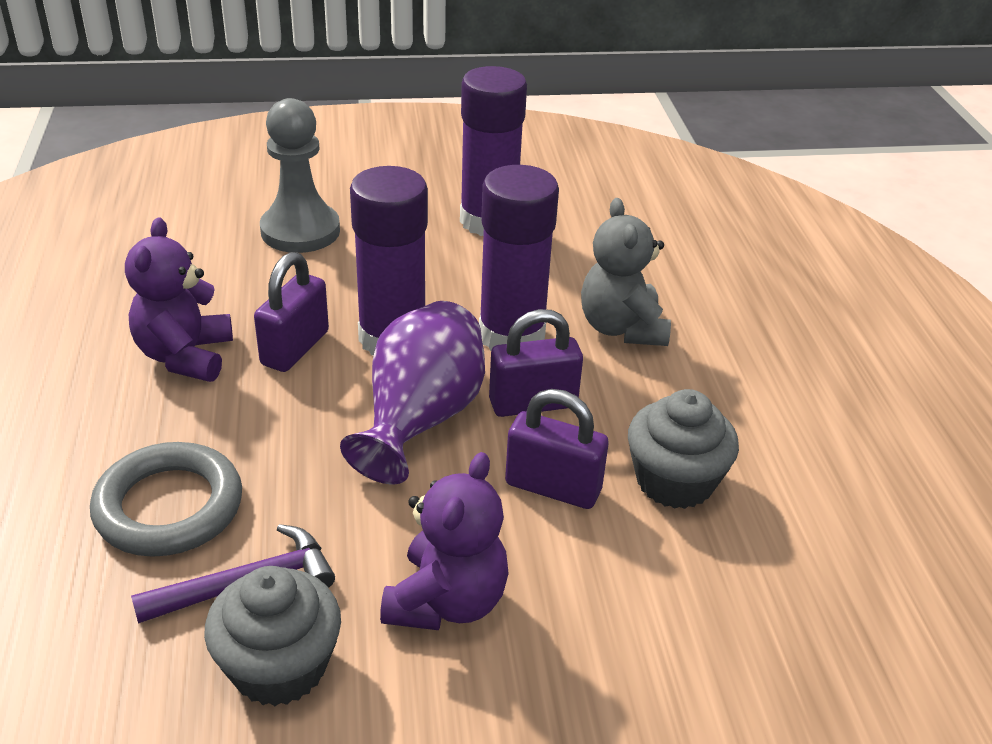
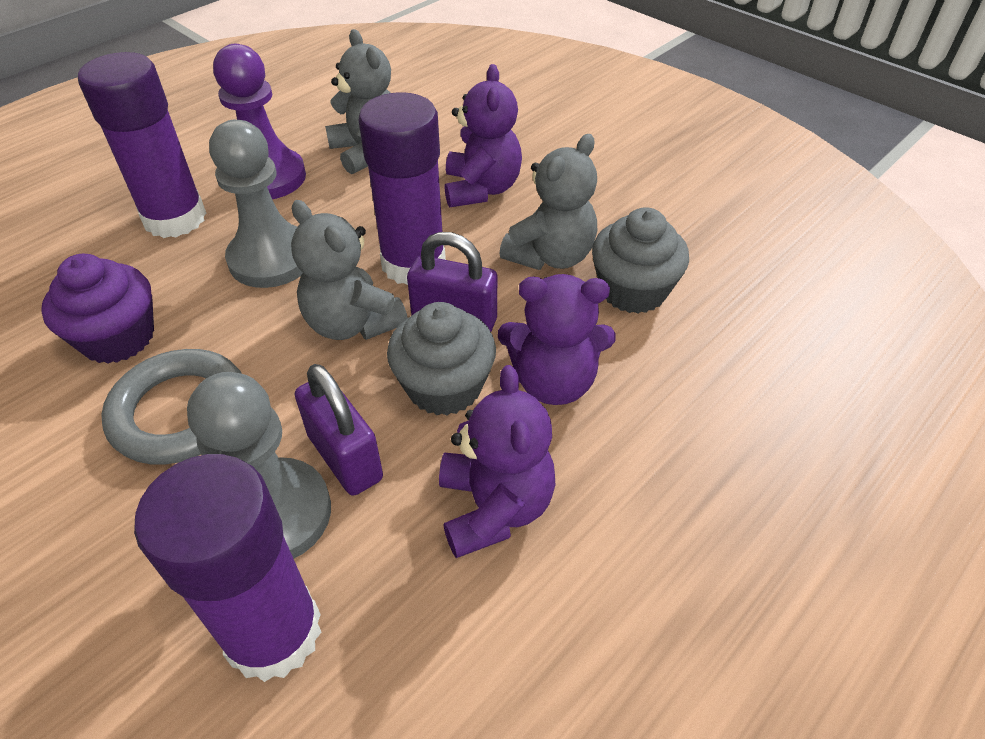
grey pawn: 1 -> 2
grey teddy bear: 1 -> 3
purple cupcake: 0 -> 1
purple hammer: 1 -> 0
purple padlock: 3 -> 2
purple pawn: 0 -> 1
purple teddy bear: 2 -> 3
purple vase: 1 -> 0

